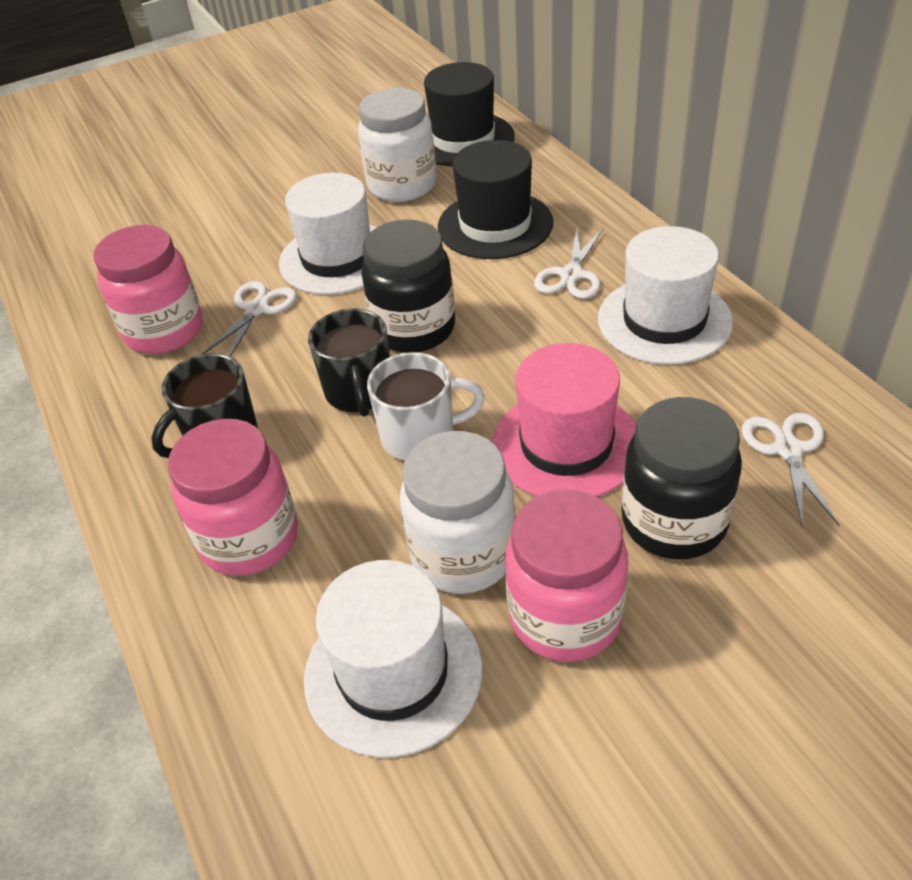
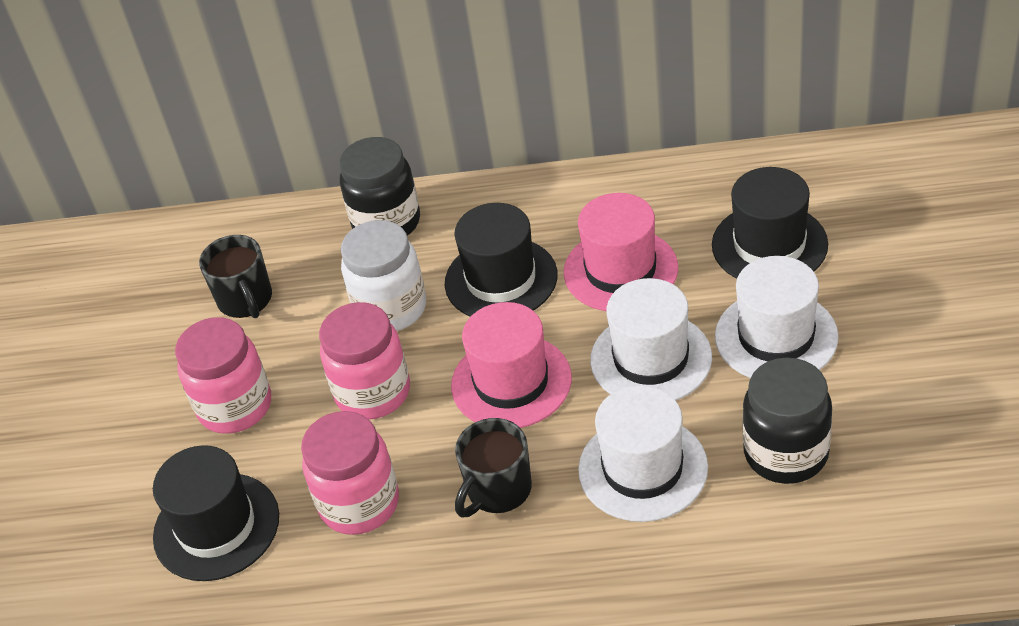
black hat: 2 -> 3
pink hat: 1 -> 2
white jar: 2 -> 1
white mug: 1 -> 0
white scissors: 3 -> 0

